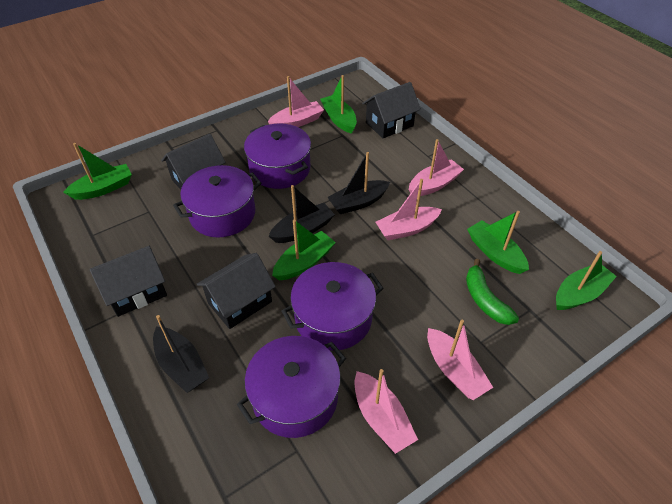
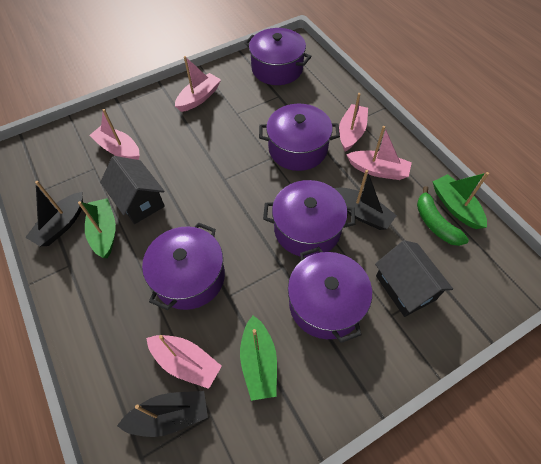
black house: 4 -> 2
green boat: 5 -> 3
purple pot: 4 -> 5

